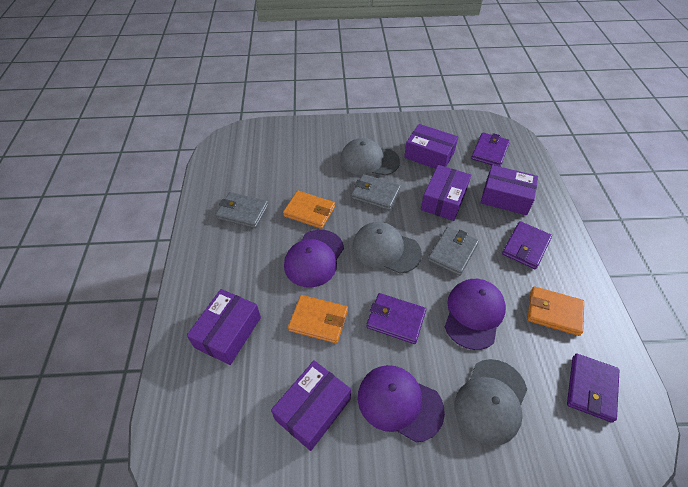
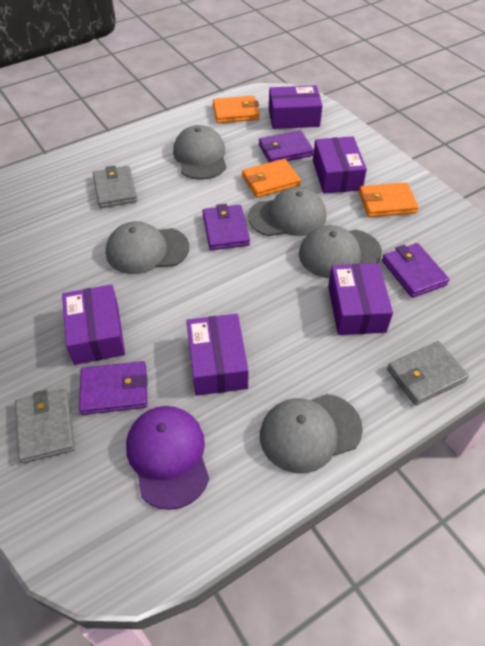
grey cap: 3 -> 5
purple cap: 3 -> 1

